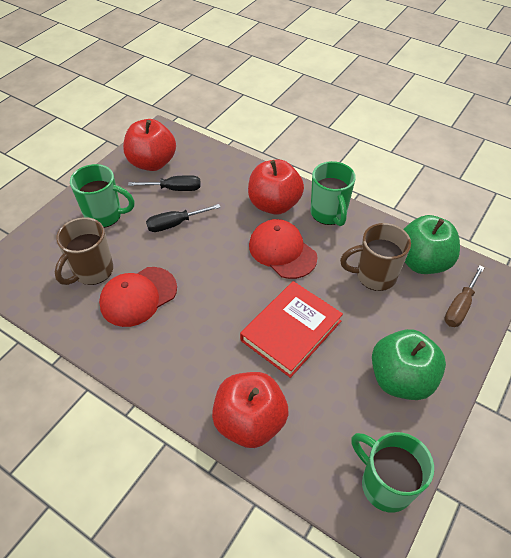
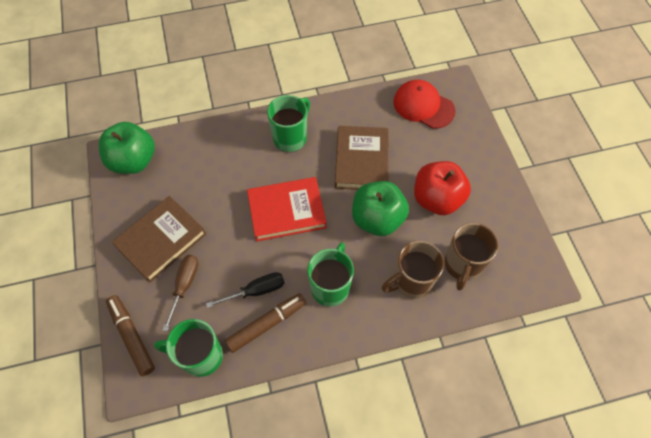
black screwdriver: 2 -> 1
brown book: 0 -> 2
brown marker: 0 -> 2
red apple: 3 -> 1
red cap: 2 -> 1

